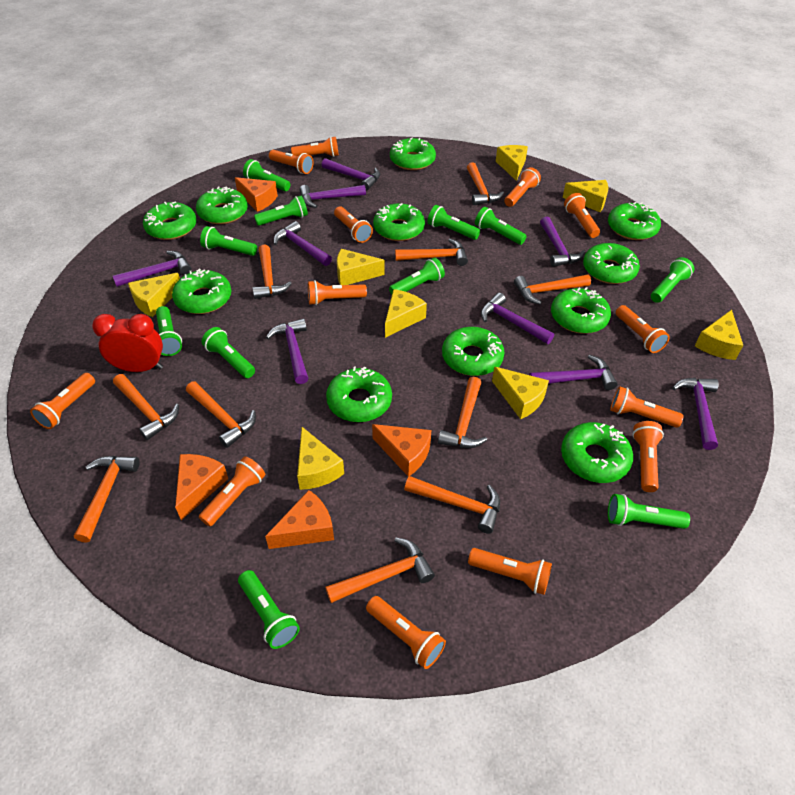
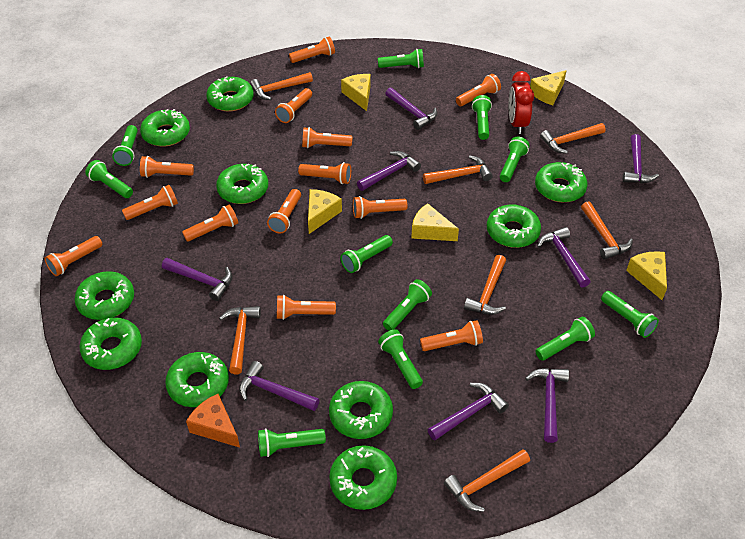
green donut: 11 -> 10
orange cheese: 4 -> 1
orange hammer: 10 -> 7
purple hammer: 9 -> 8
yellow cheese: 8 -> 5

